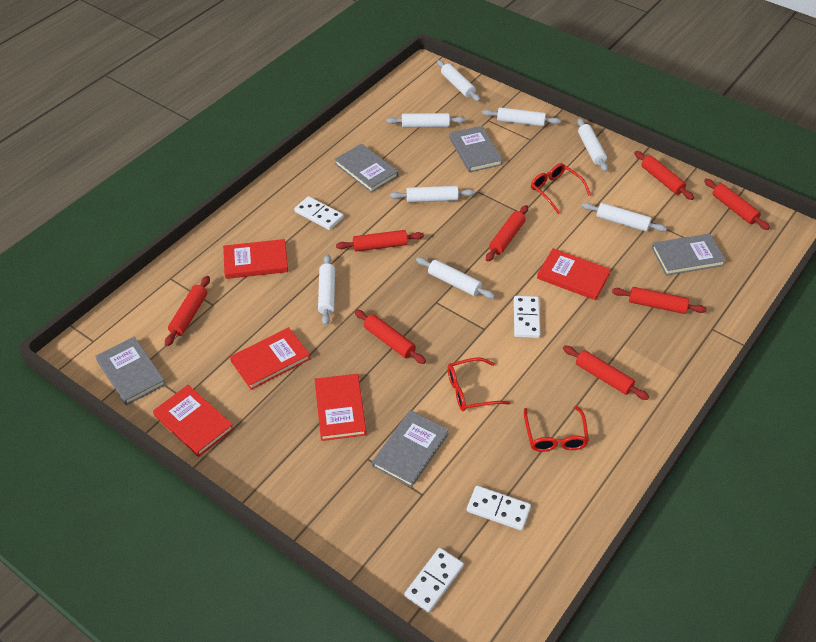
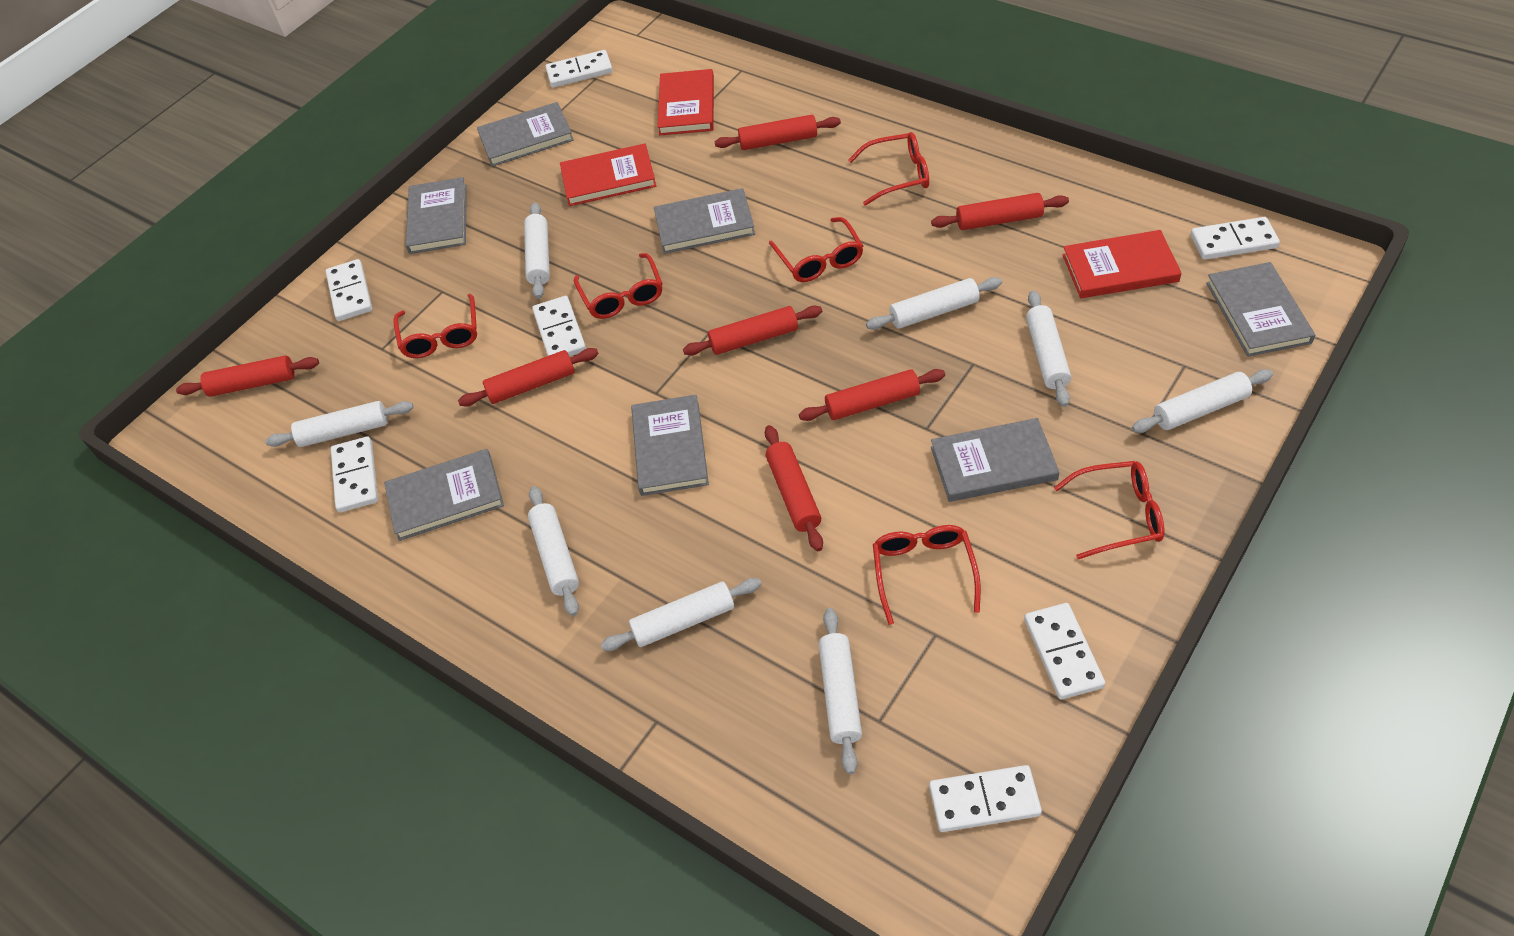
grey book: 5 -> 7
red book: 5 -> 3
red glasses: 3 -> 6
red rolling pin: 8 -> 7
white domino: 4 -> 7

